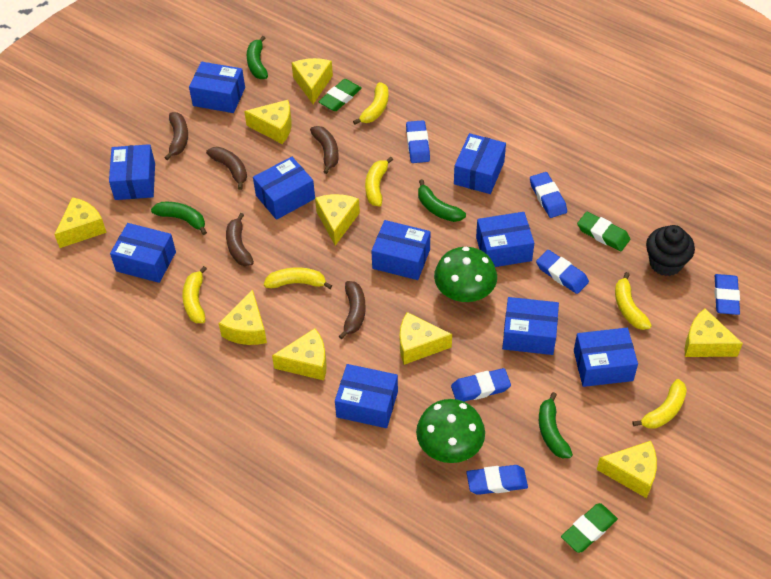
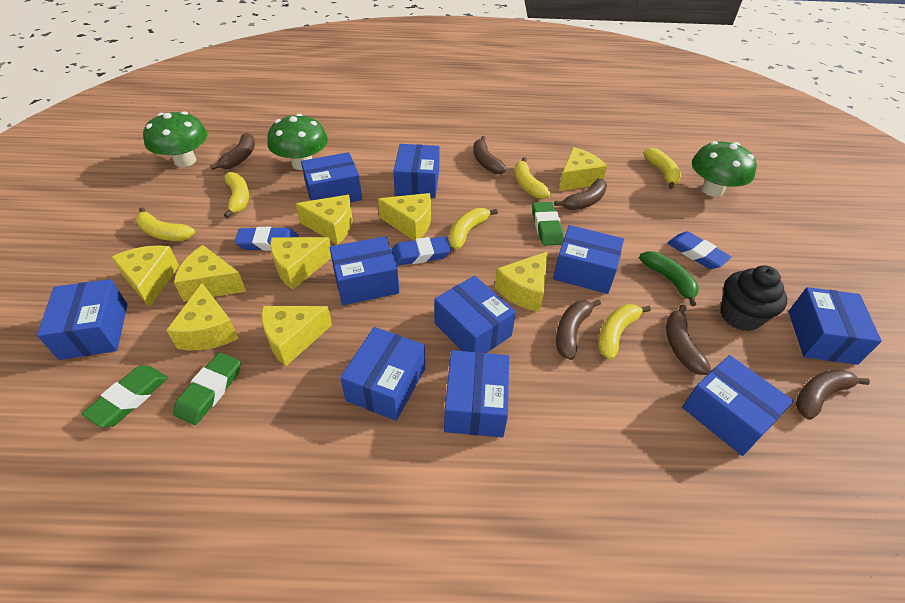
blue eraser: 6 -> 3
brown banana: 5 -> 6
green banana: 4 -> 1
green mushroom: 2 -> 3

